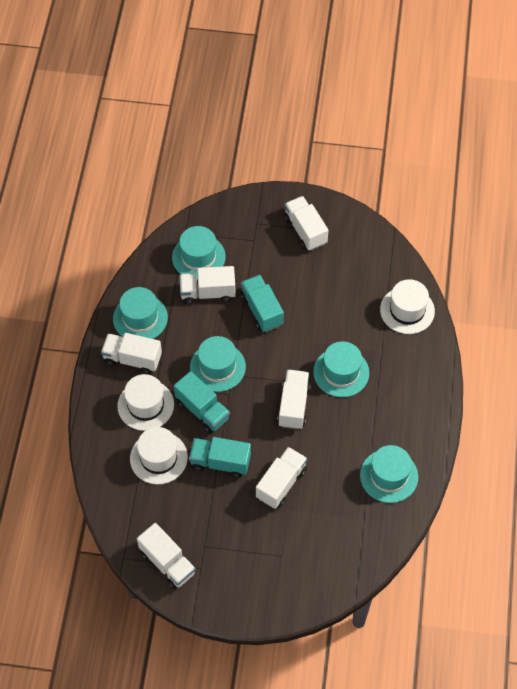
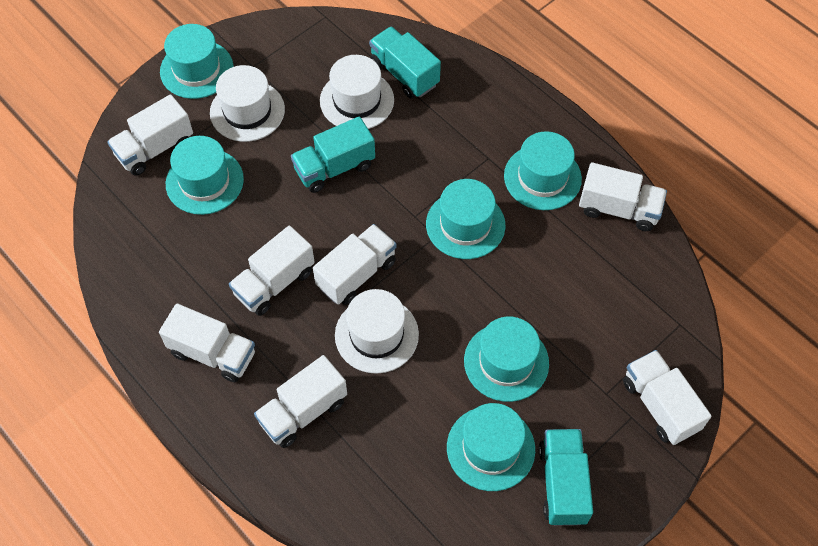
turquoise hat: 5 -> 6
white truck: 6 -> 7

